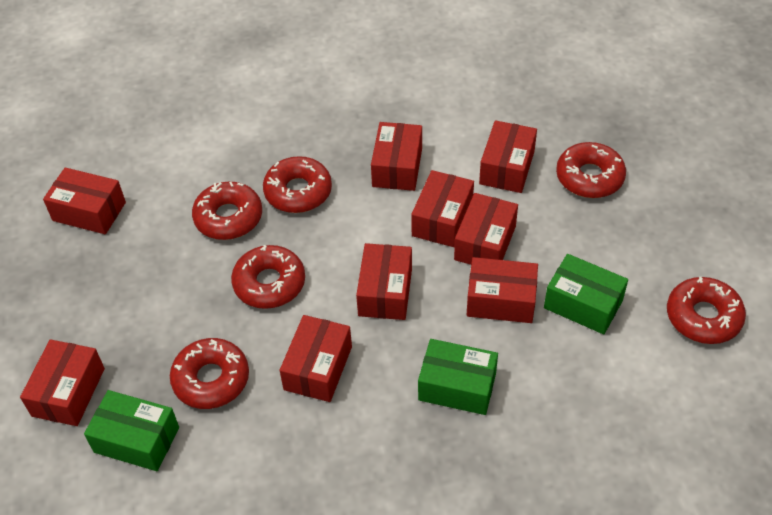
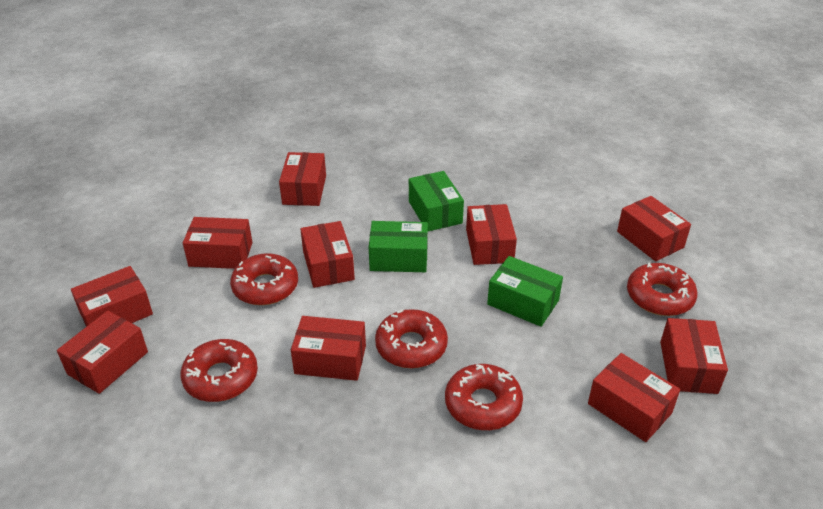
red box: 9 -> 10
red donut: 6 -> 5

